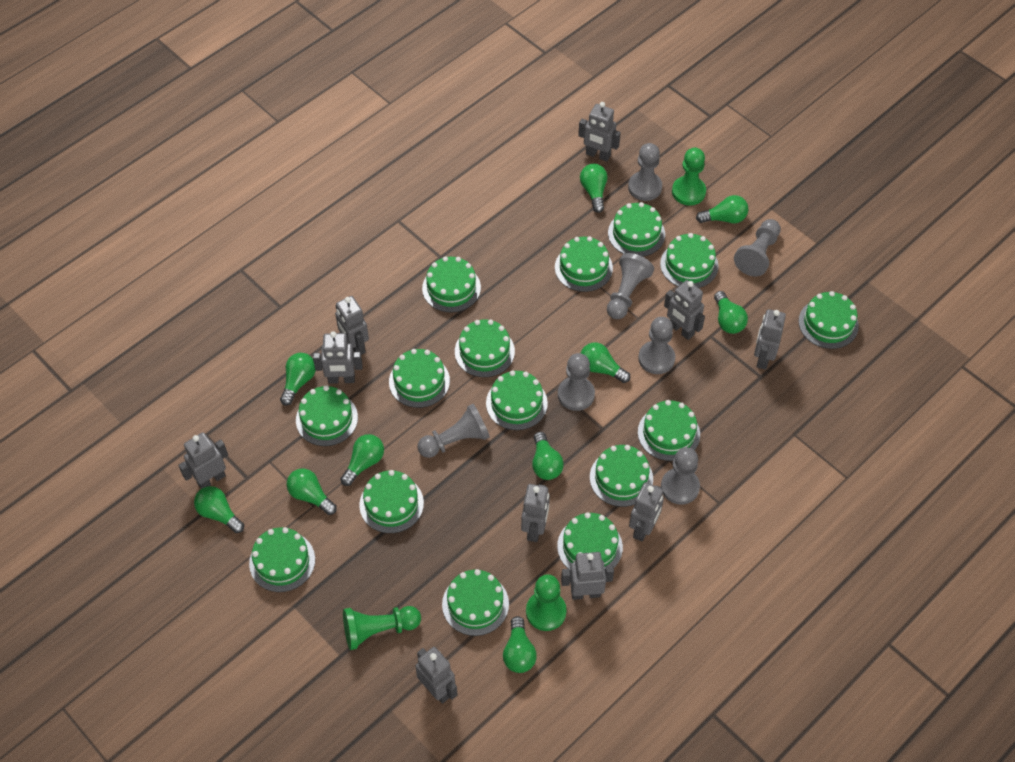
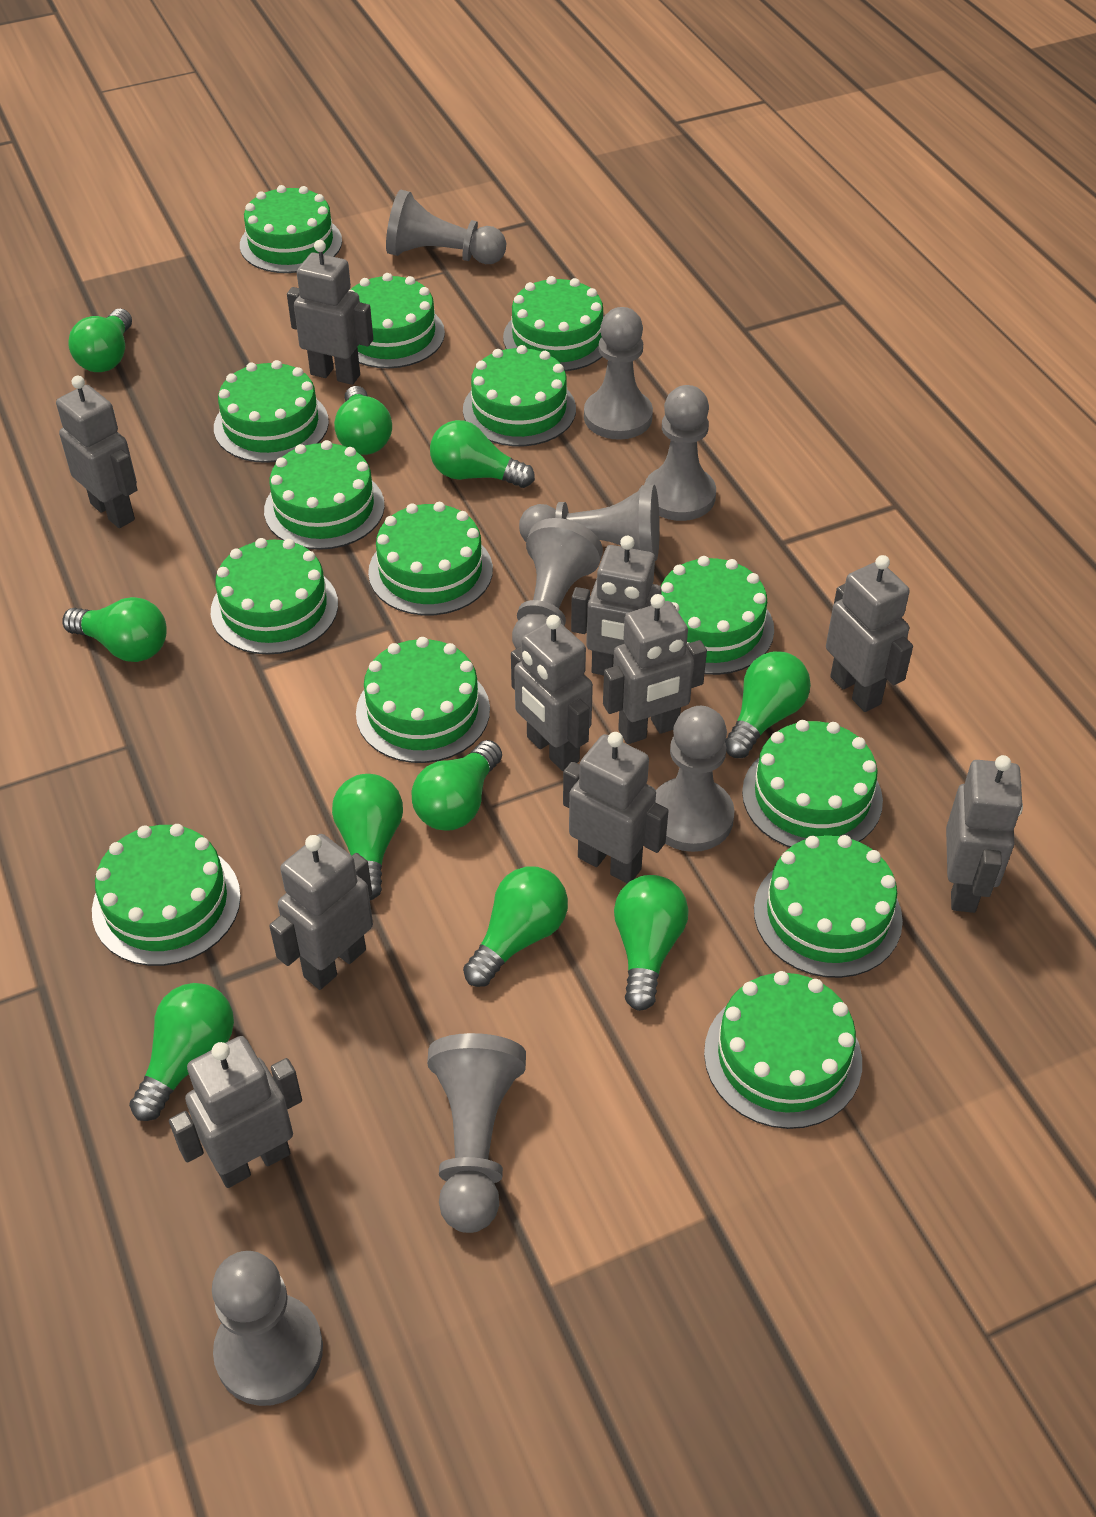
green cake: 15 -> 14
green pawn: 3 -> 0
grey pawn: 7 -> 8

